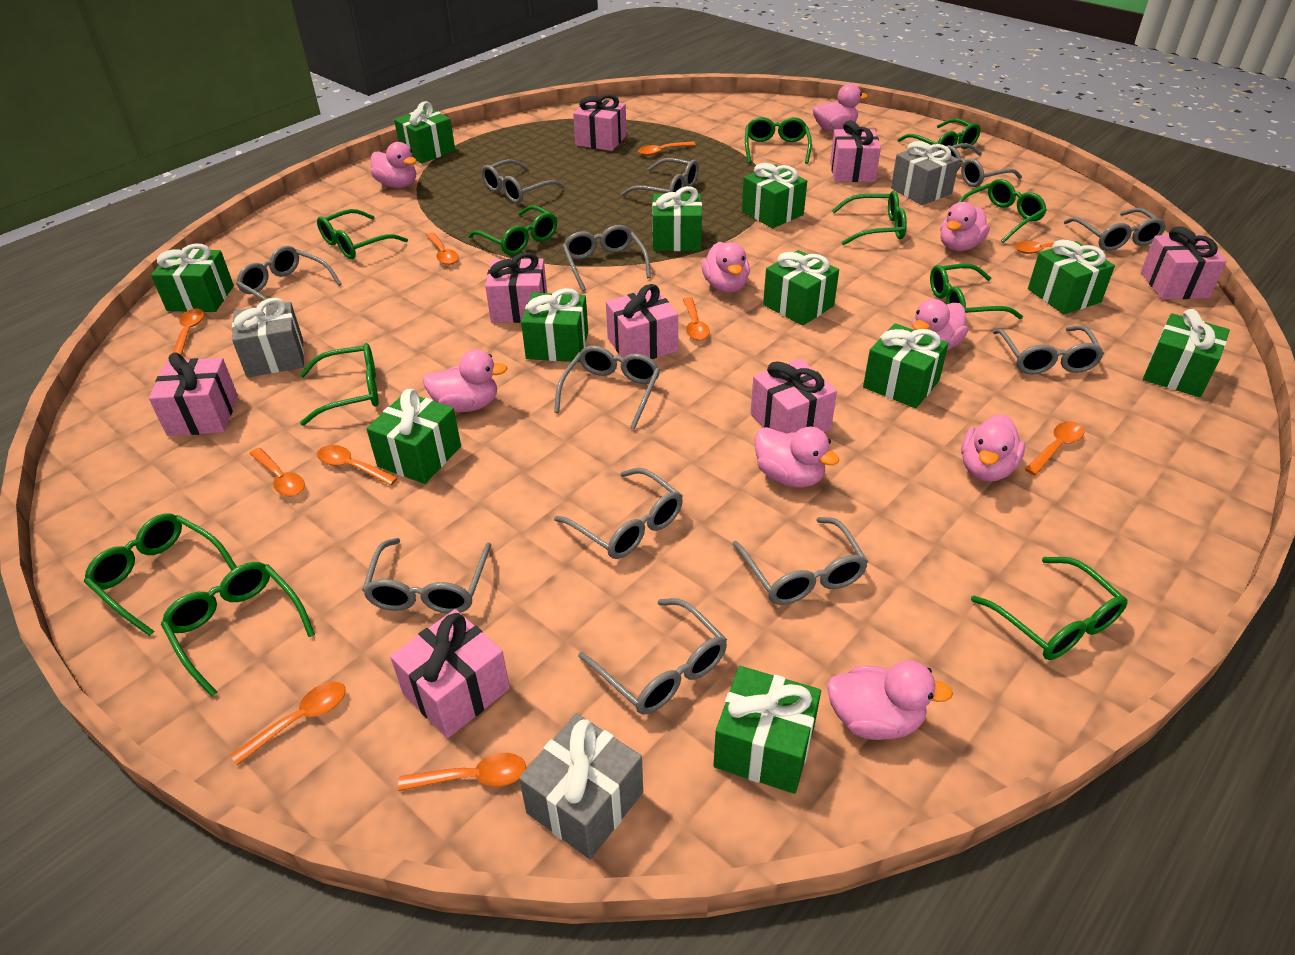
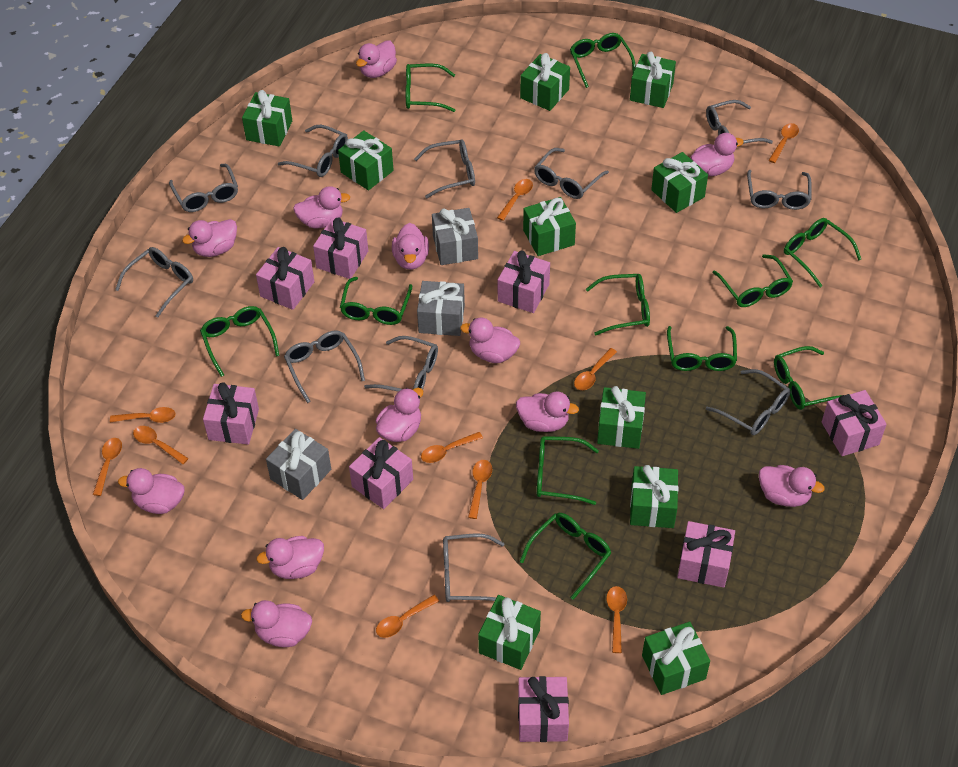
green gift: 11 -> 10
grey glasses: 12 -> 11
pink duck: 9 -> 12

